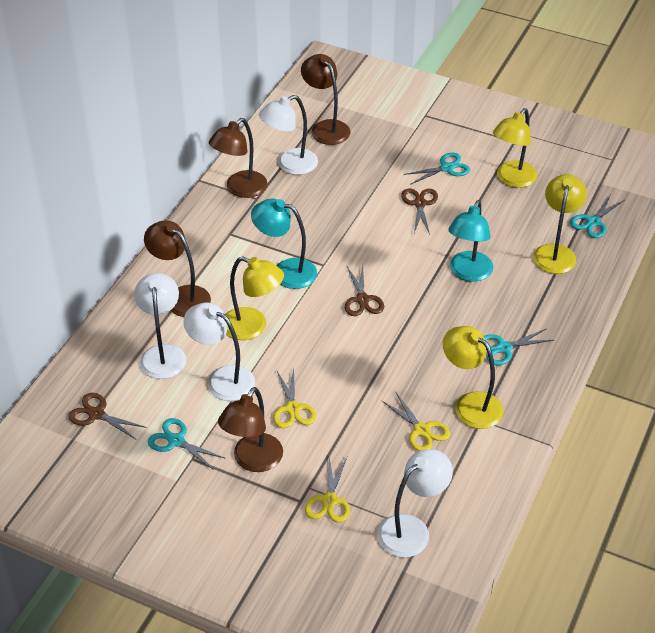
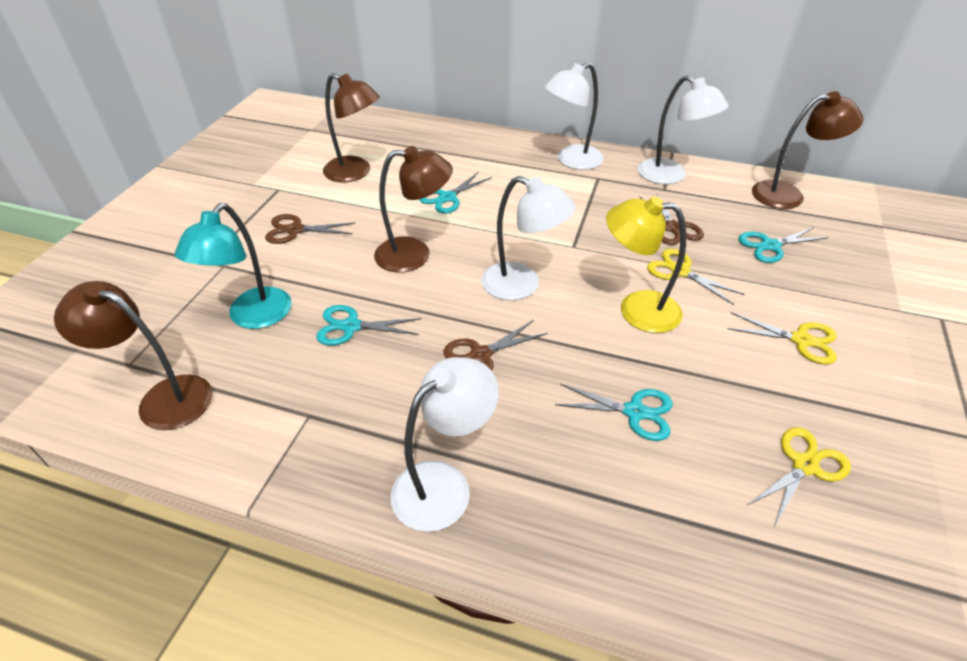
turquoise lamp: 2 -> 1
yellow lamp: 4 -> 1

